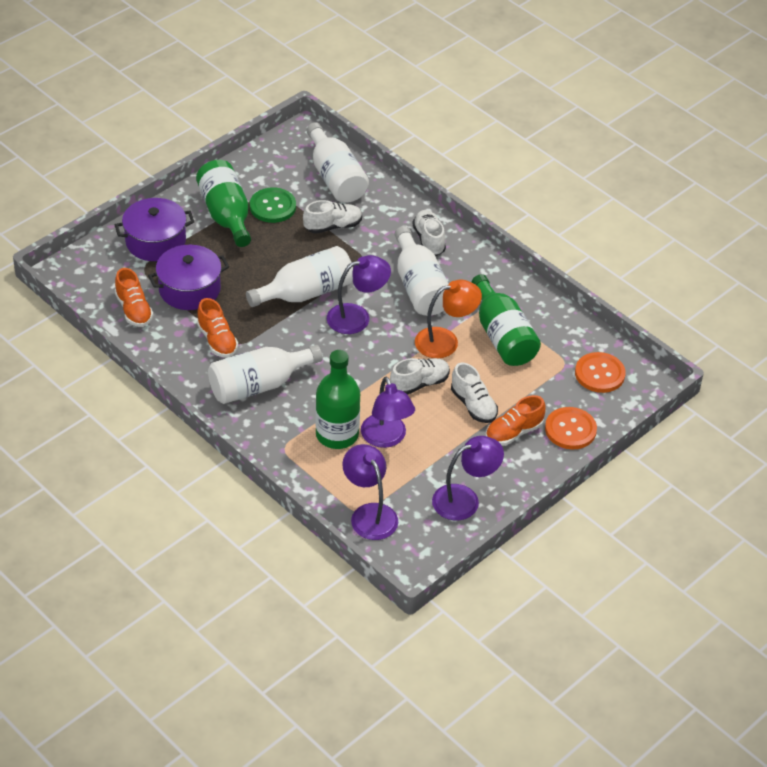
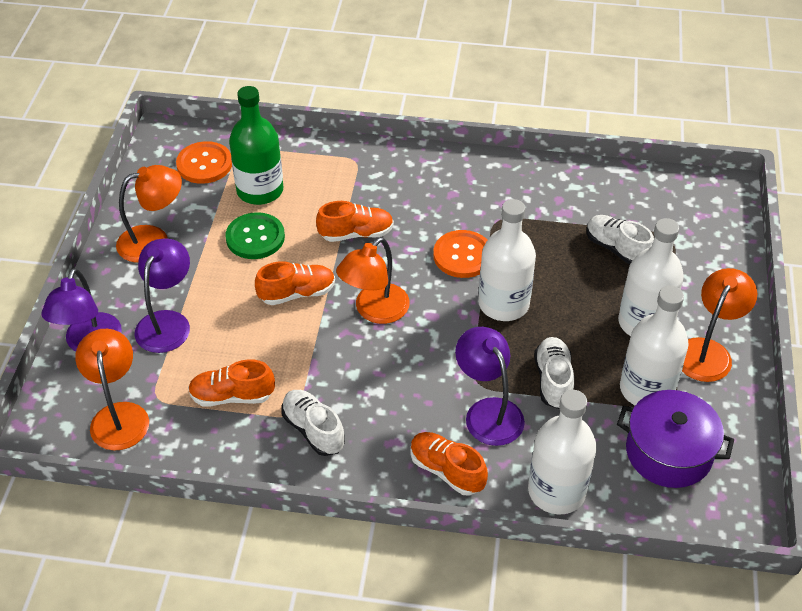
green bottle: 3 -> 1
orange lamp: 1 -> 4
orange shoe: 3 -> 4
purple lamp: 4 -> 3
purple pot: 2 -> 1
white shoe: 4 -> 3

